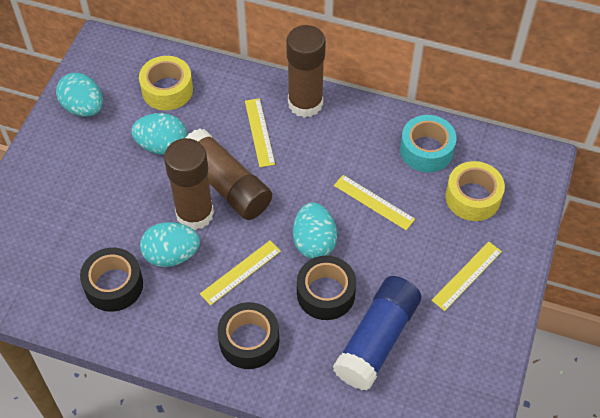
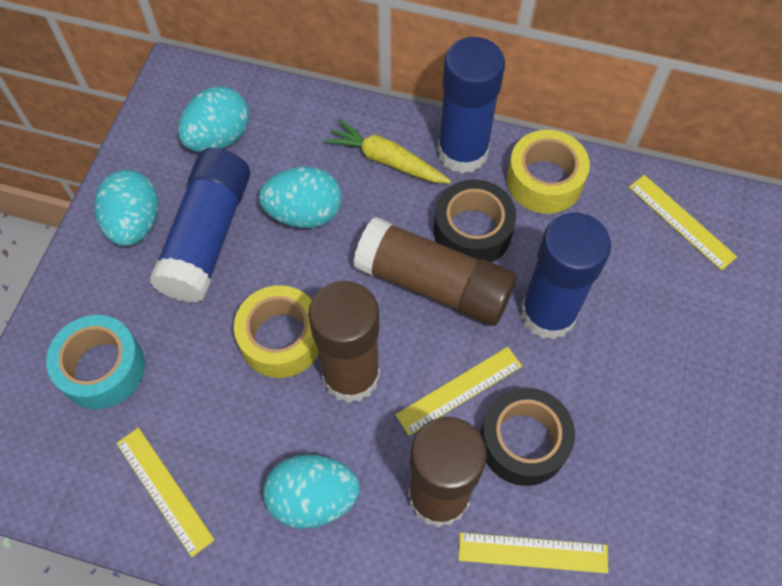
black tape: 3 -> 2
blue glue stick: 1 -> 3
yellow carrot: 0 -> 1

